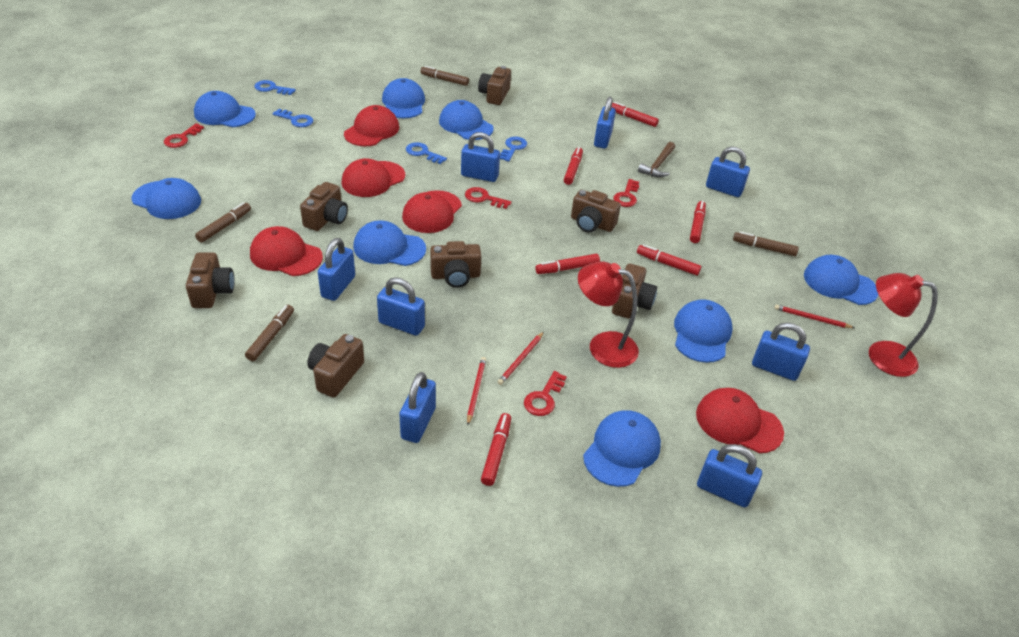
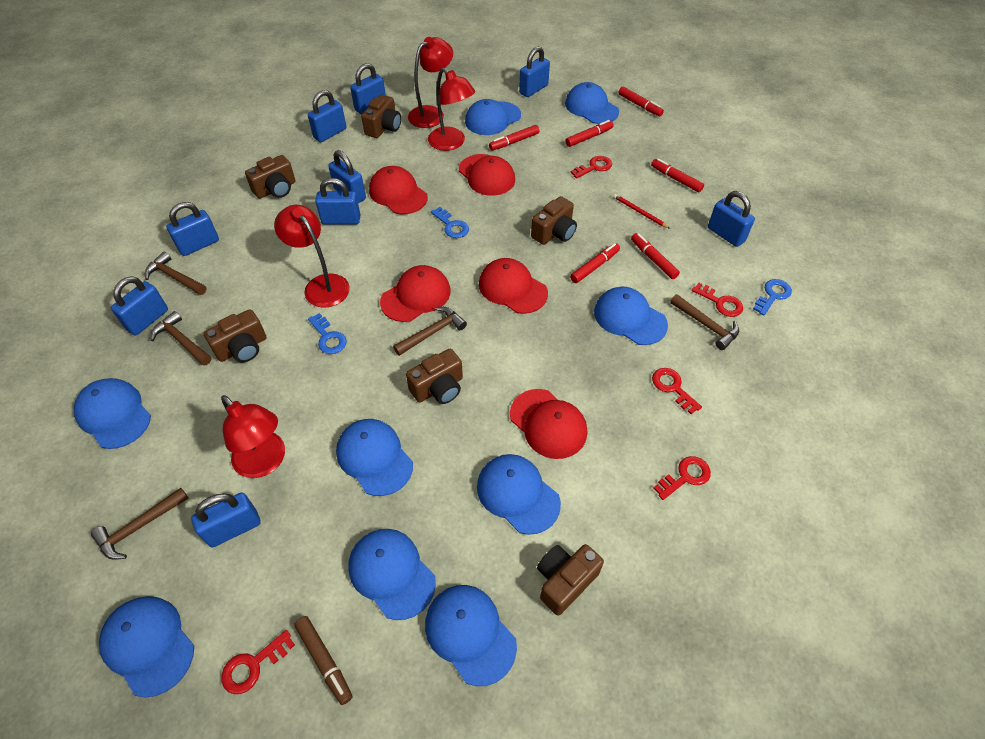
blue cap: 8 -> 9
blue key: 4 -> 3
blue padlock: 8 -> 9
brown camera: 7 -> 6
brown hammer: 1 -> 5
brown marker: 4 -> 1
red key: 4 -> 5
red lamp: 2 -> 4
red pencil: 3 -> 1

